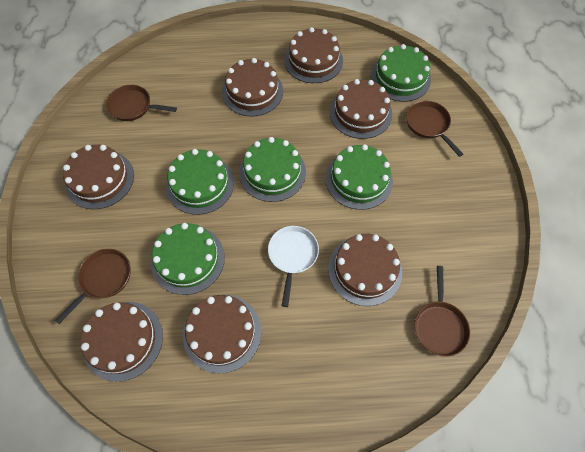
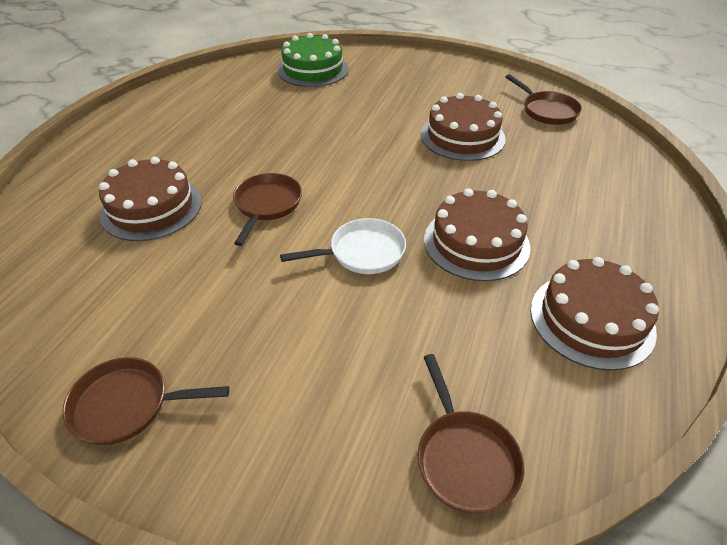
brown cake: 7 -> 4
green cake: 5 -> 1

